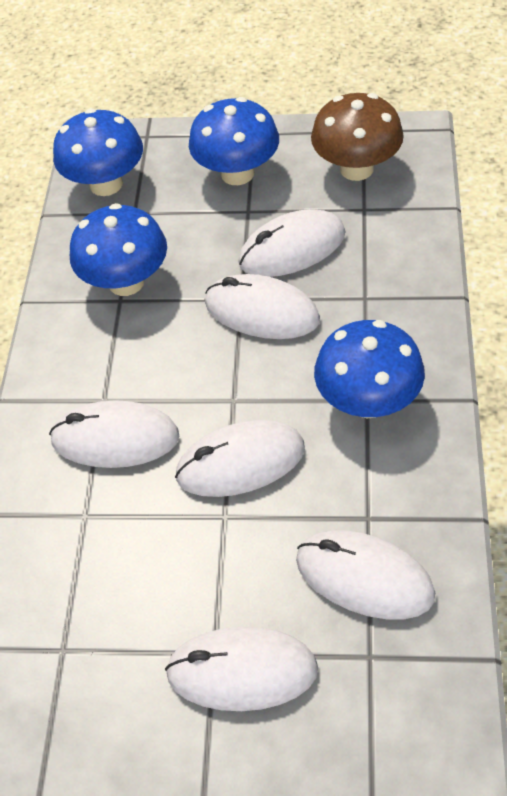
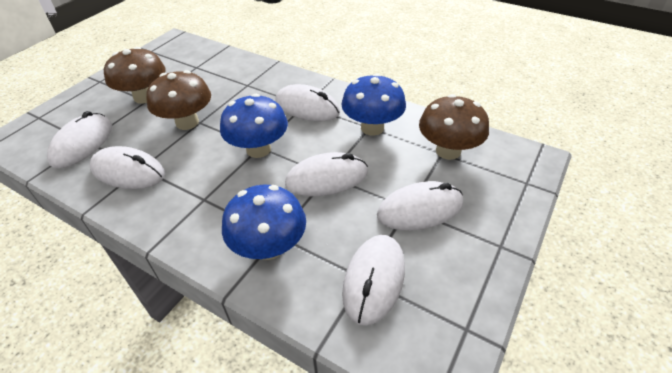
blue mushroom: 4 -> 3
brown mushroom: 1 -> 3

